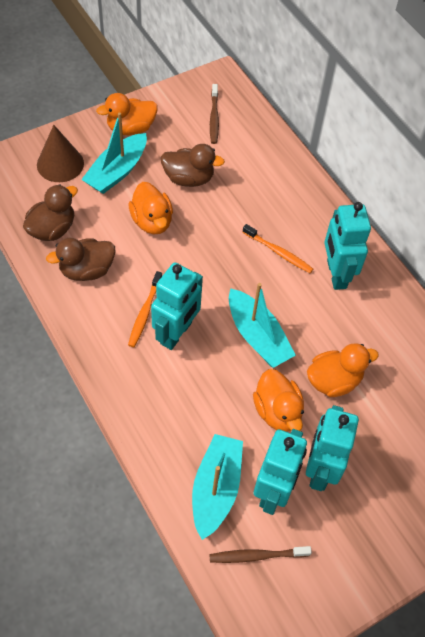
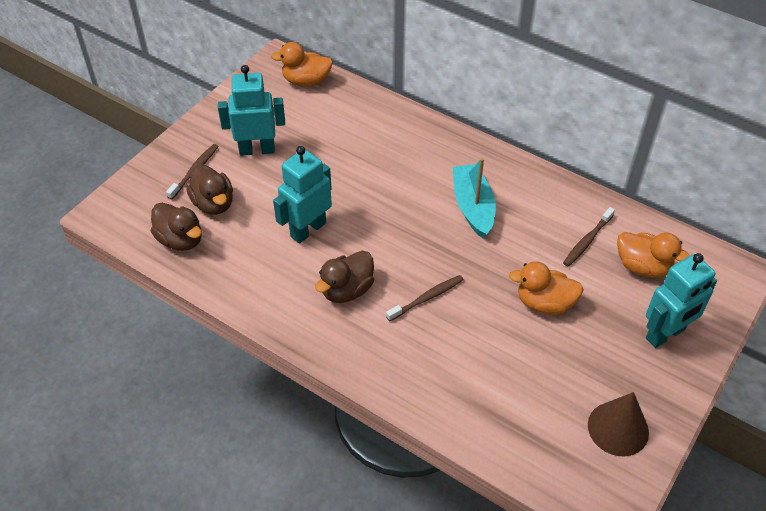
brown toothbrush: 2 -> 3
orange duck: 4 -> 3
orange toothbrush: 2 -> 0
turquoise boat: 3 -> 1
turquoise robot: 4 -> 3

